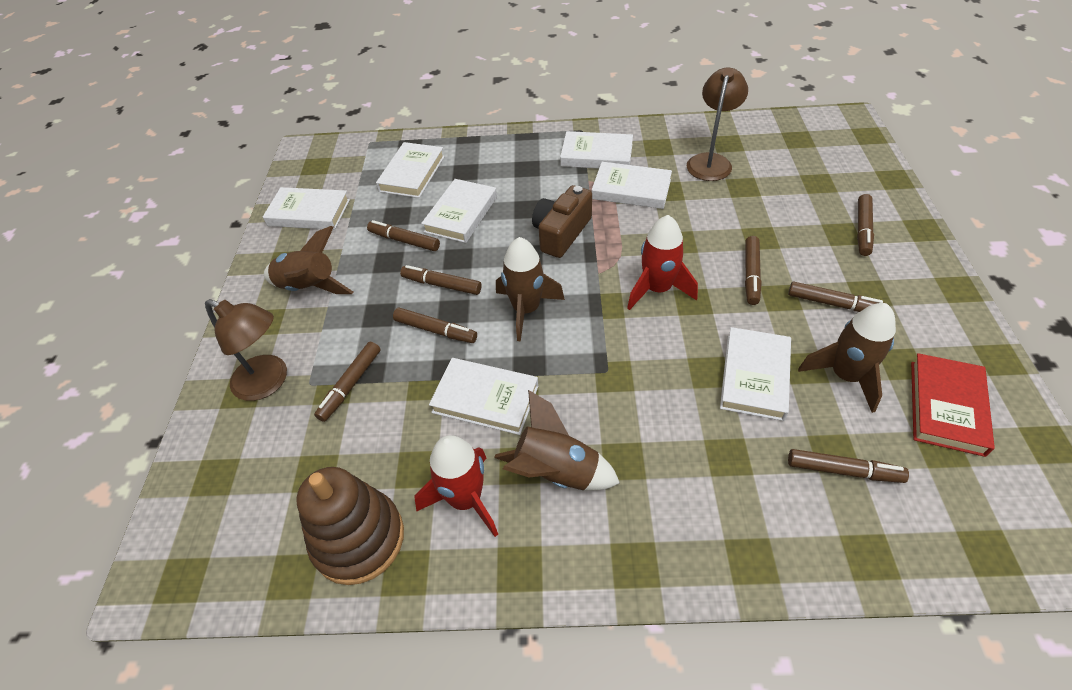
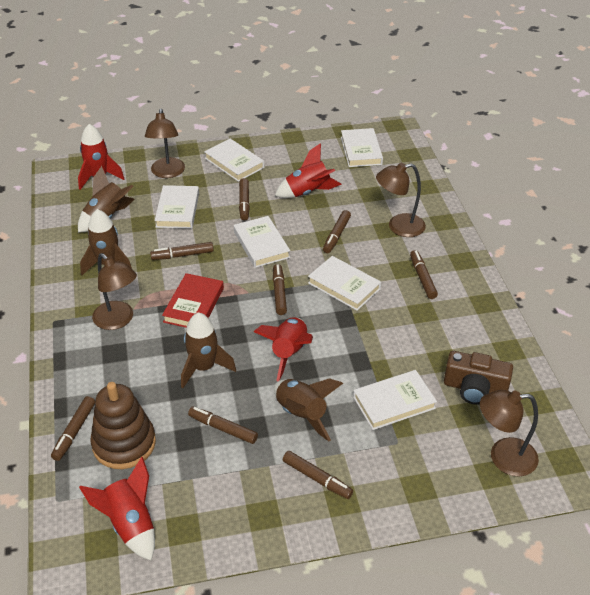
brown lamp: 2 -> 4
red rocket: 2 -> 4
white book: 7 -> 6

